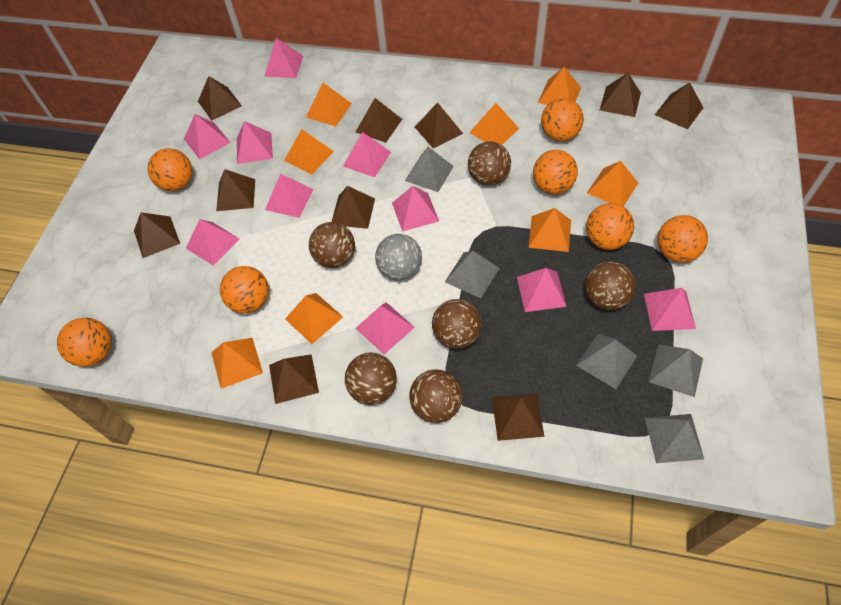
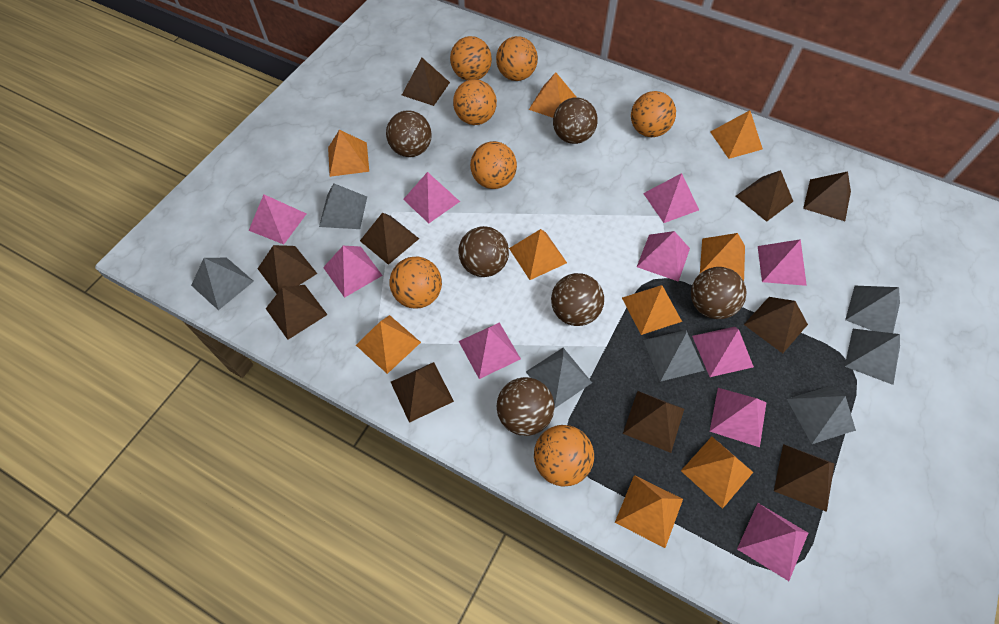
grey ball: 1 -> 0
grey pyramid: 5 -> 7
orange pyramid: 8 -> 9

